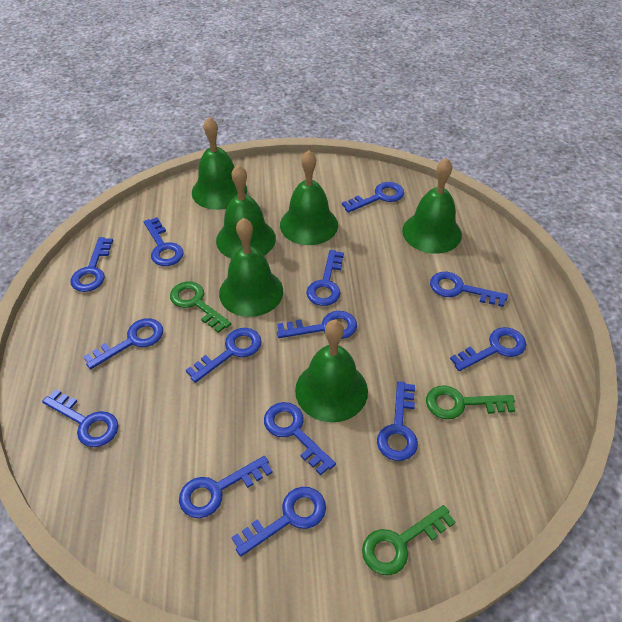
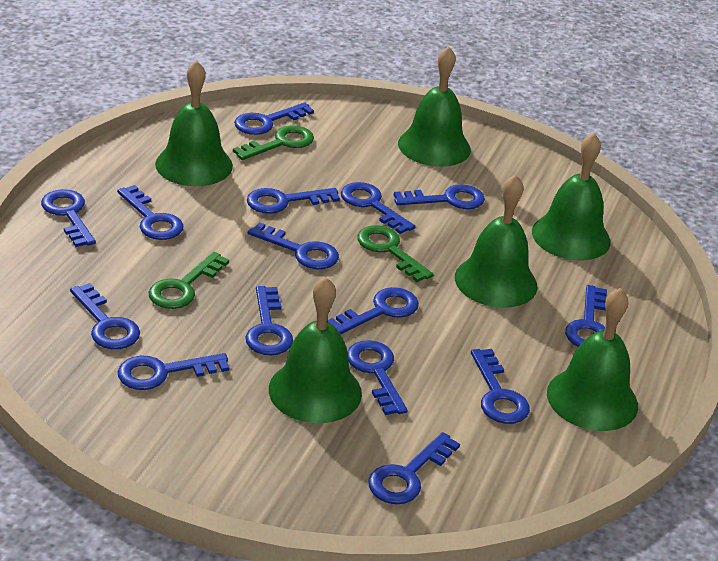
blue key: 14 -> 15

